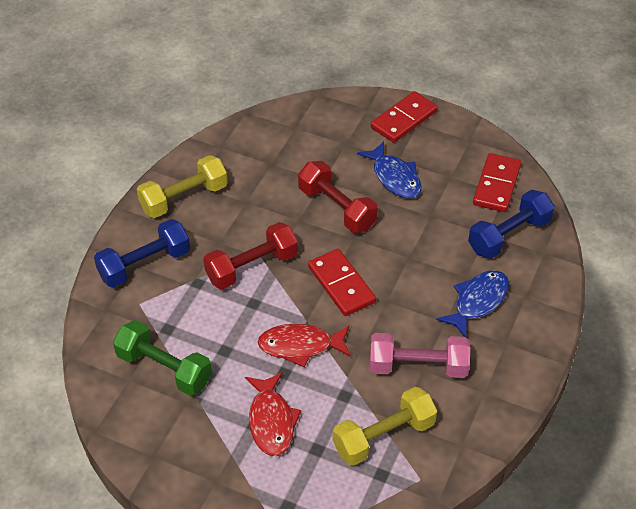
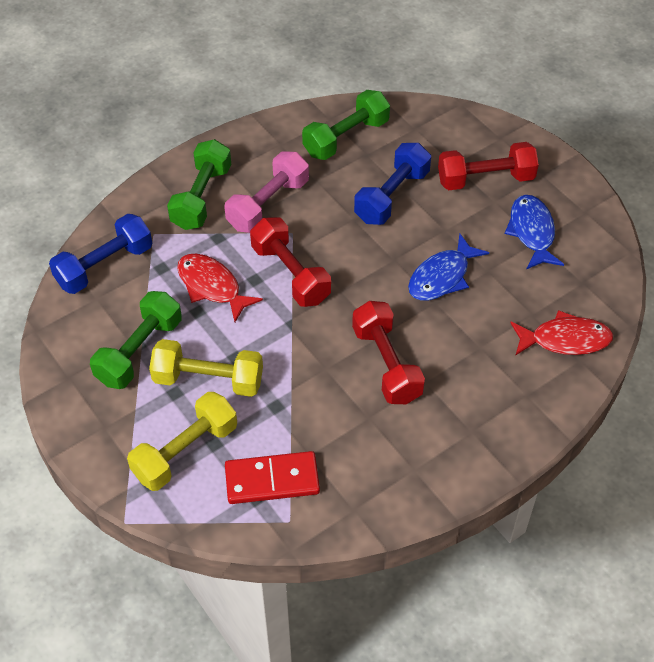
green dumbbell: 1 -> 3
red domino: 3 -> 1
red dumbbell: 2 -> 3

